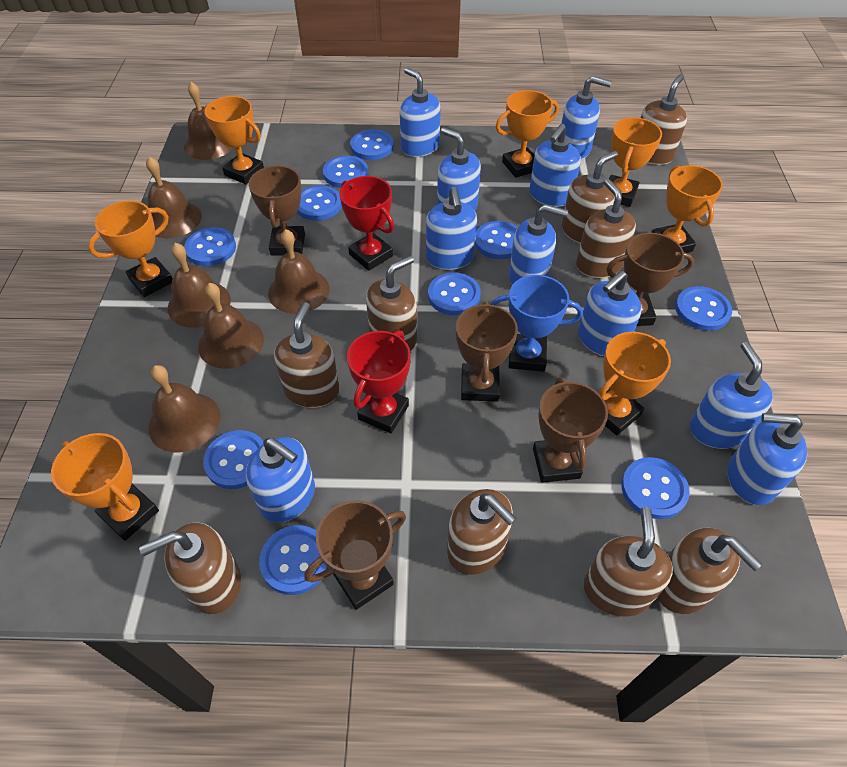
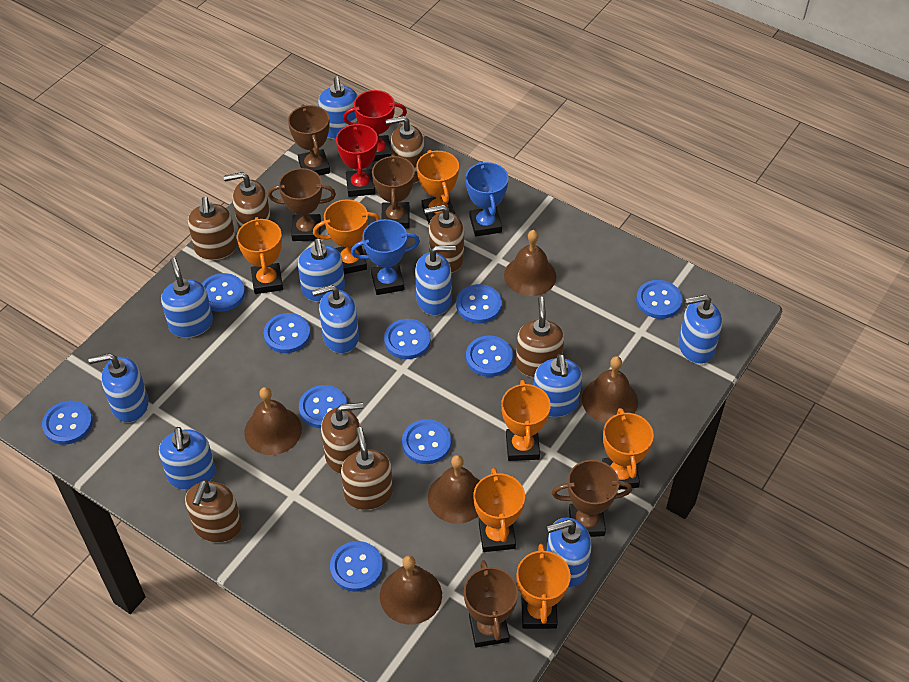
blue trophy: 1 -> 2
brown bell: 6 -> 5
brown soap dispenser: 9 -> 8

